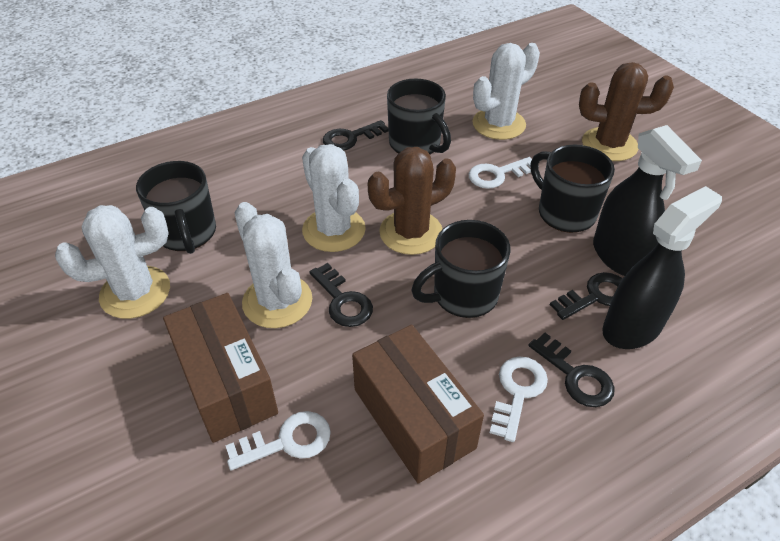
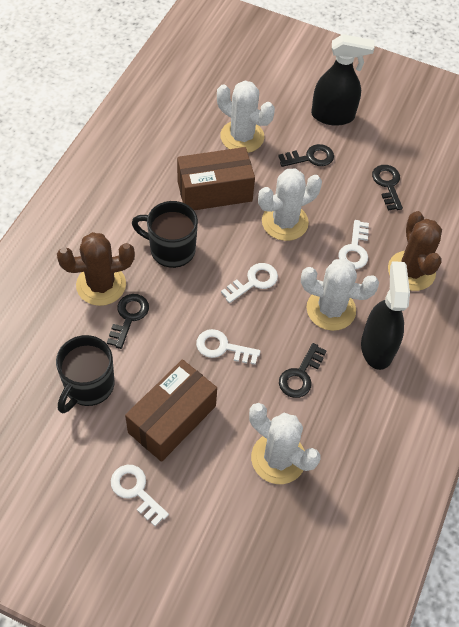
black mug: 4 -> 2
white key: 3 -> 4

